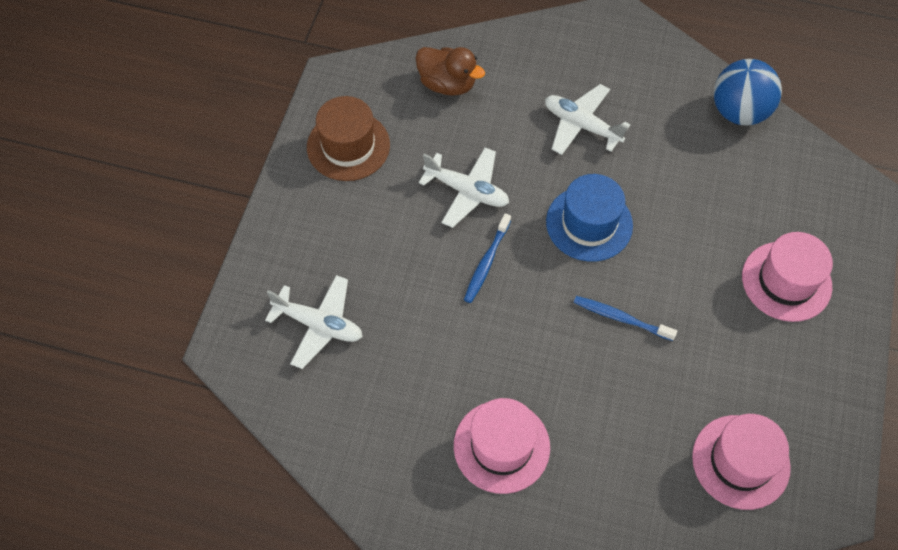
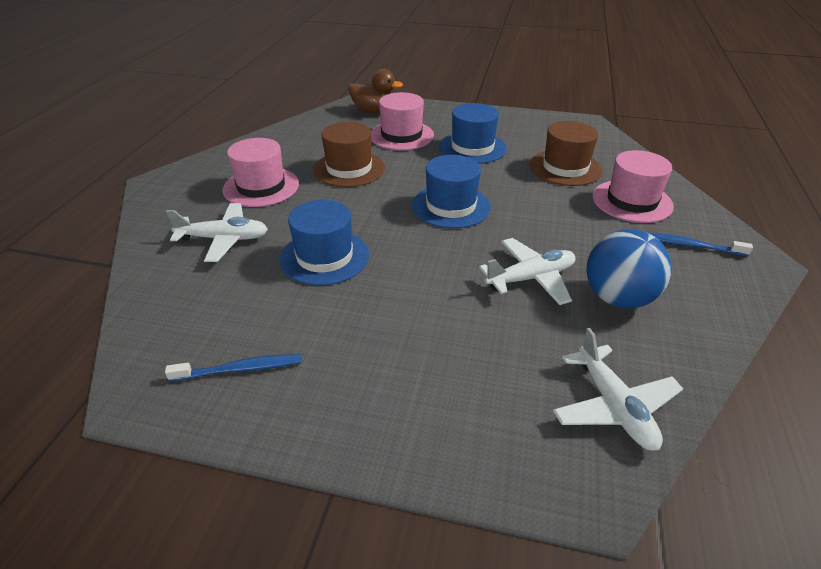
blue hat: 1 -> 3
brown hat: 1 -> 2

